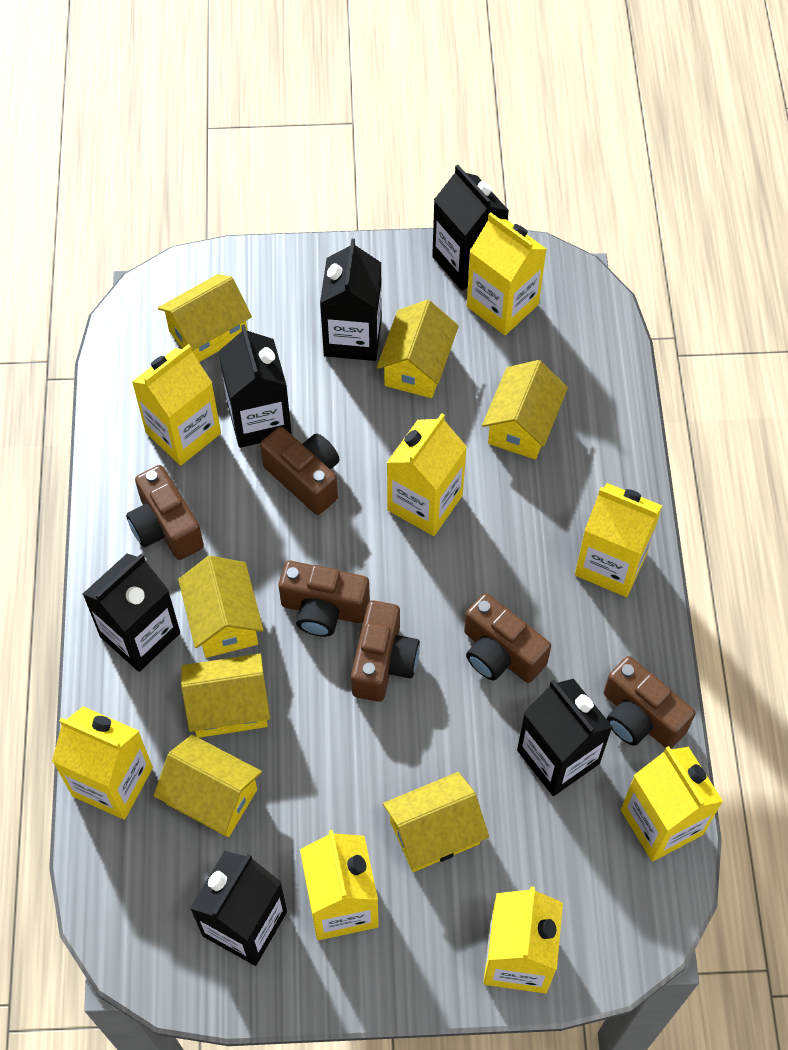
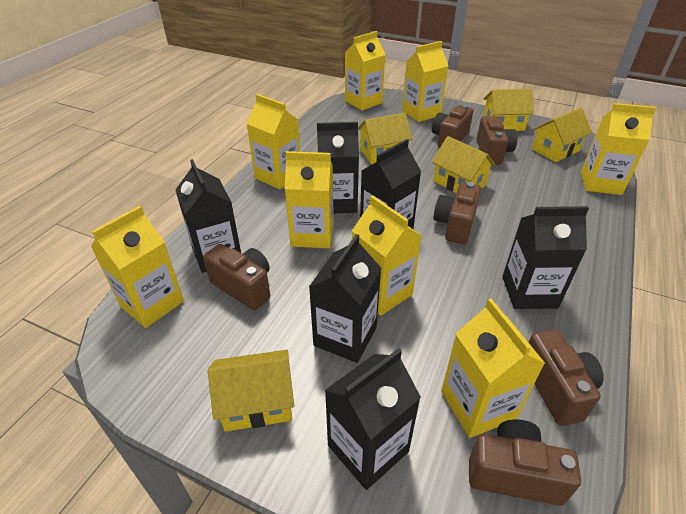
yellow house: 7 -> 5

